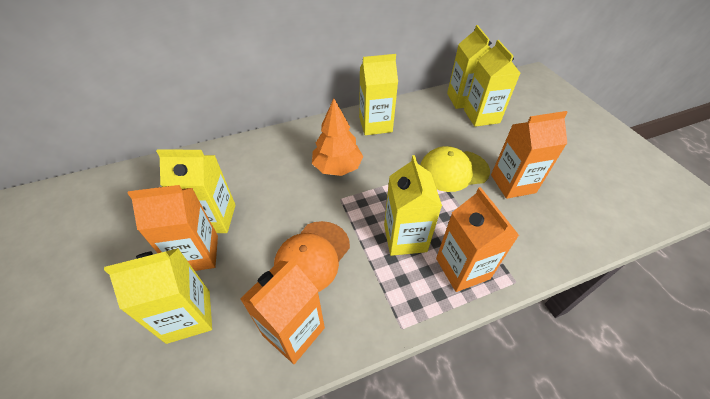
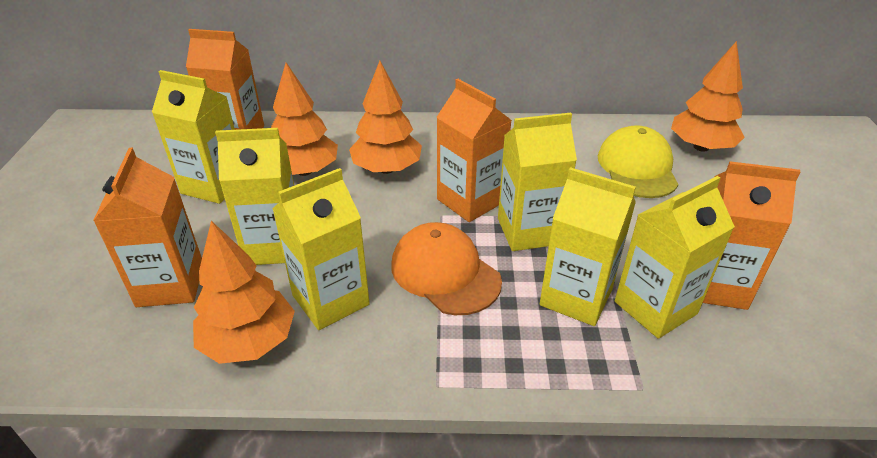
orange tree: 1 -> 4

